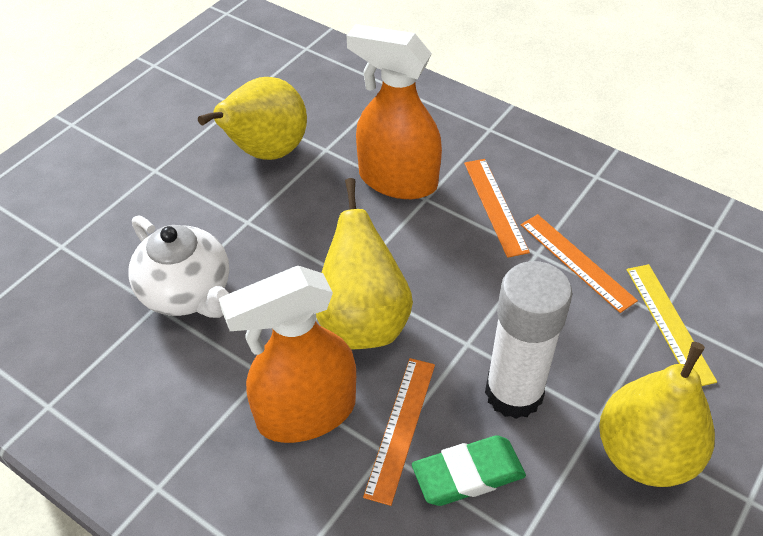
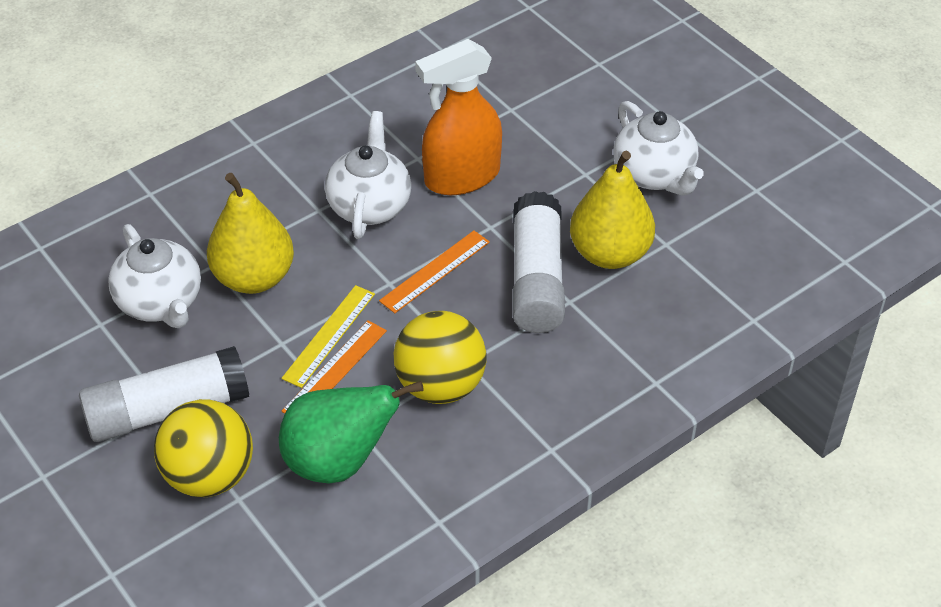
green eraser: 1 -> 0
green pear: 0 -> 1
orange ruler: 3 -> 2
orange spray bottle: 2 -> 1
white glue stick: 1 -> 2
white teapot: 1 -> 3
yellow ball: 0 -> 2
yellow pear: 3 -> 2

